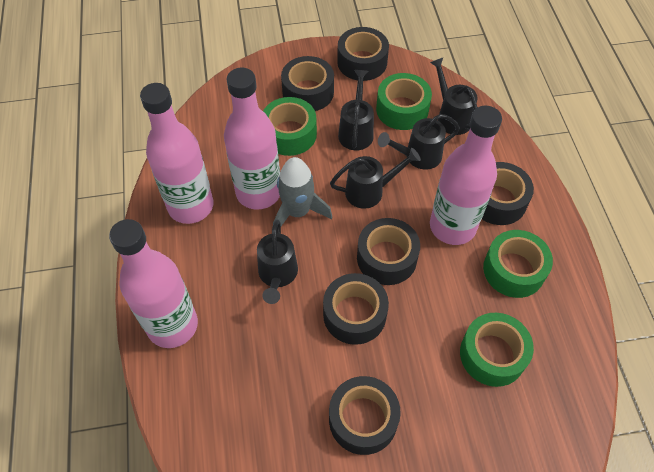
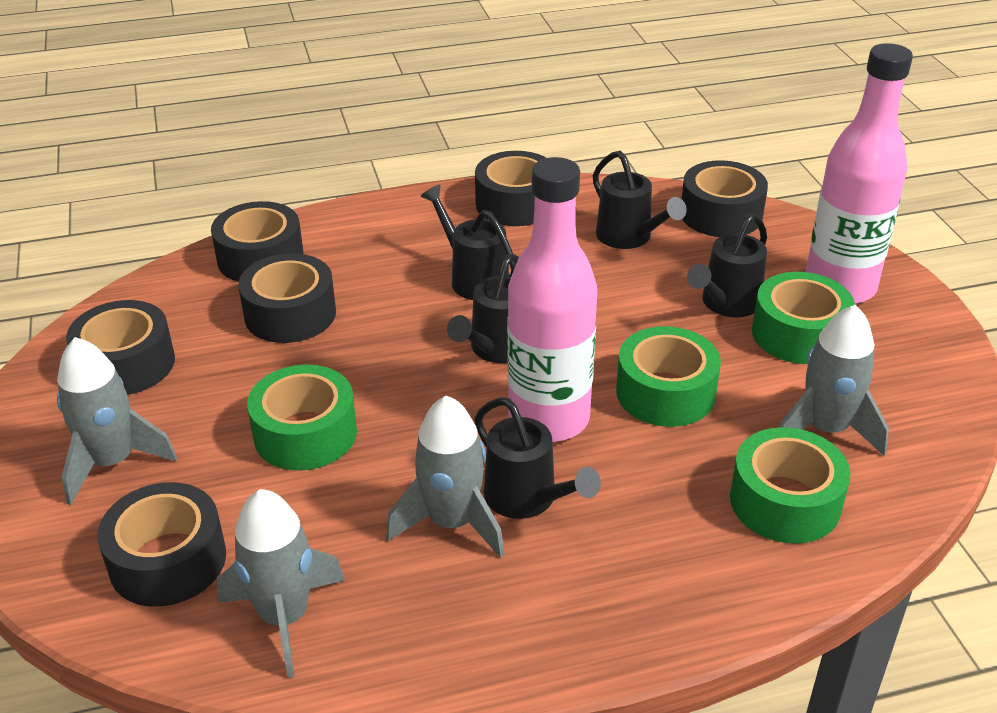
grey rocket: 1 -> 4
pink bottle: 4 -> 2

